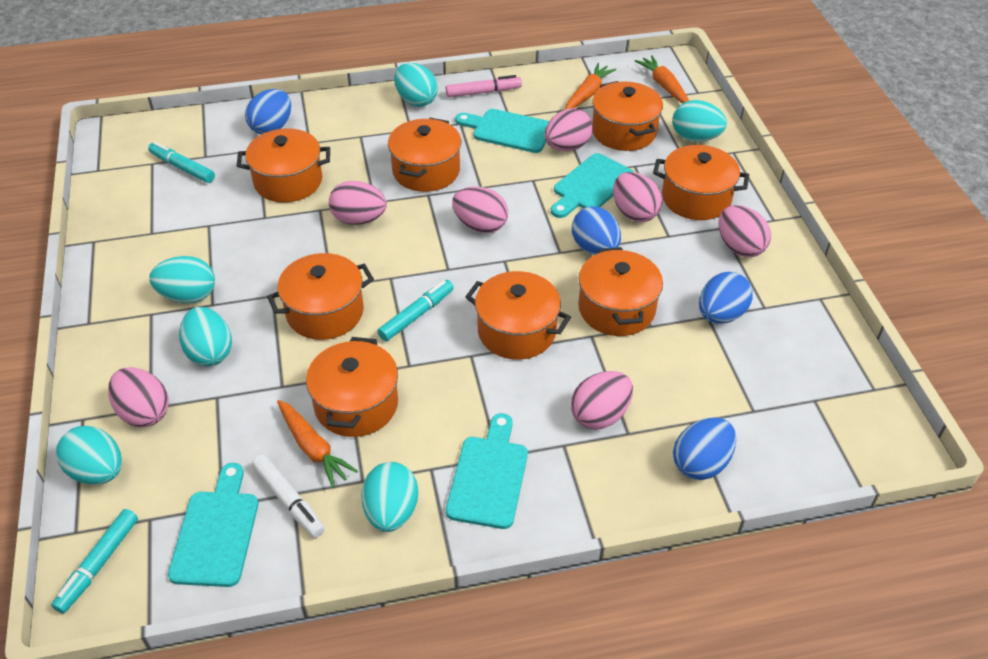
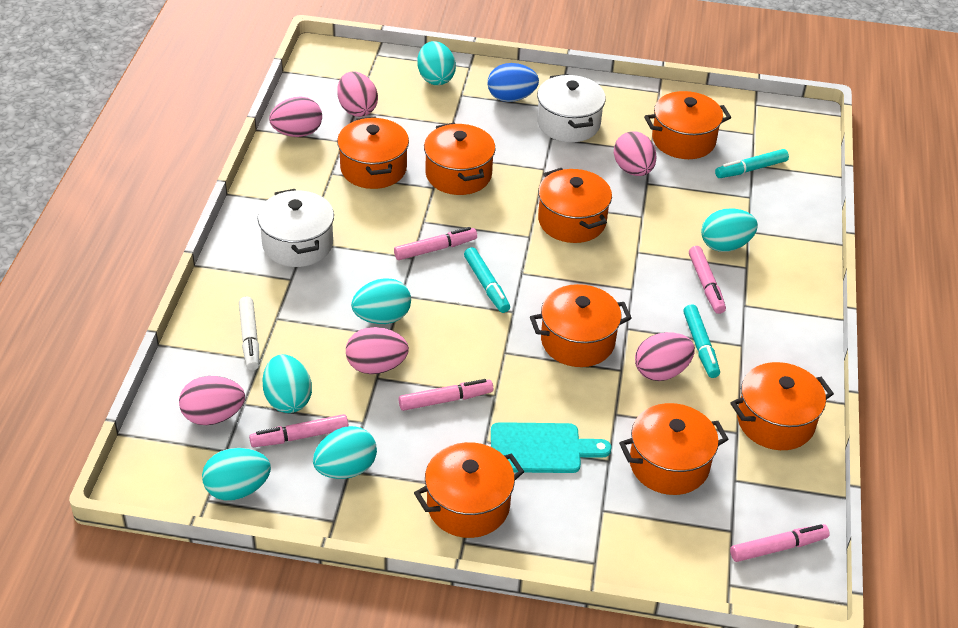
blue egg: 4 -> 1
orange carrot: 3 -> 0
pink egg: 7 -> 6
pink marker: 1 -> 5
turquoise cutting board: 4 -> 1
white pot: 0 -> 2

